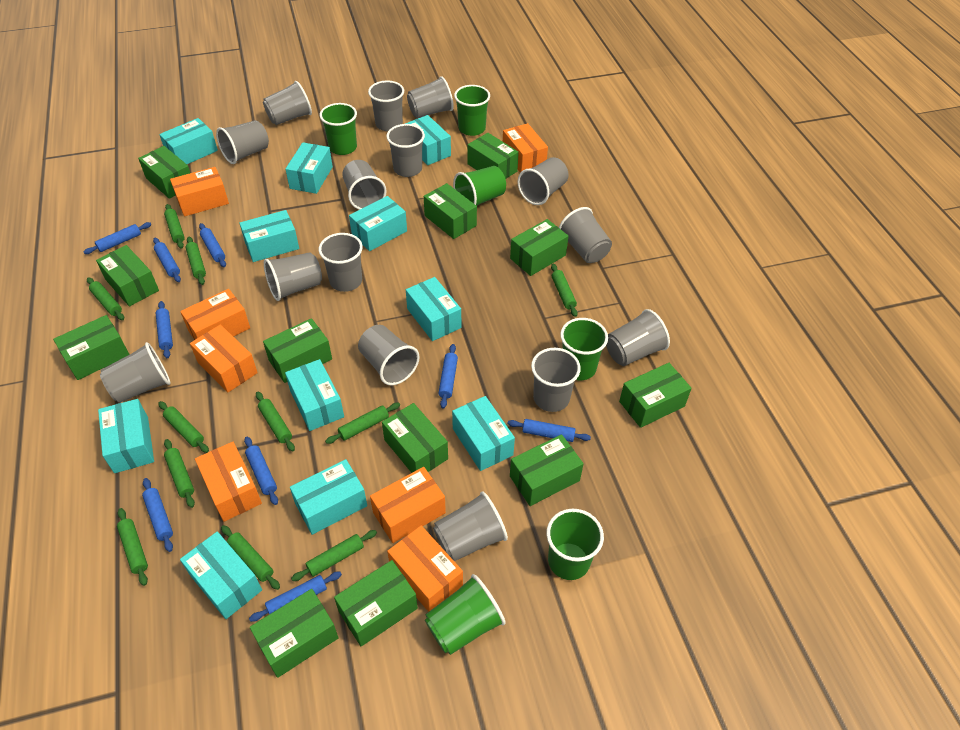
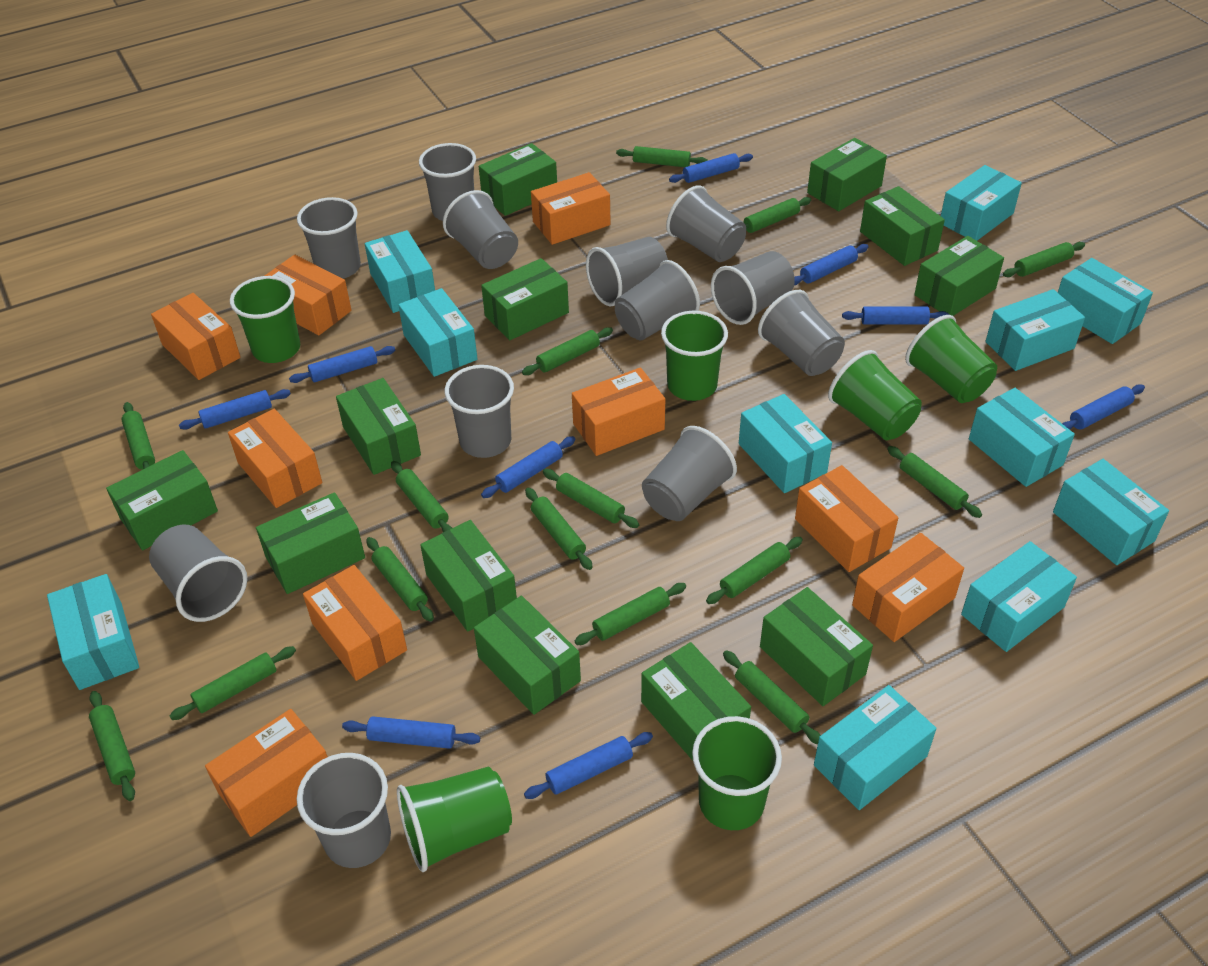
green rolling pin: 11 -> 15
grey cup: 15 -> 12
orange box: 7 -> 9

